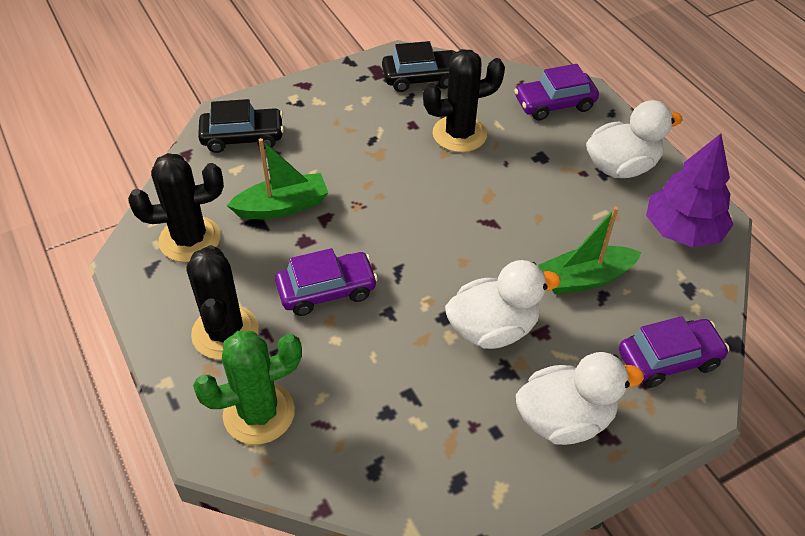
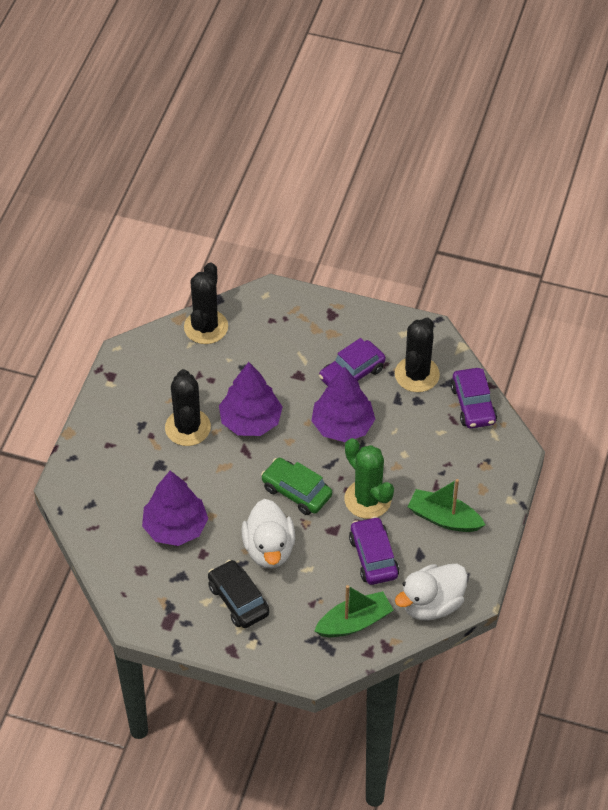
black car: 2 -> 1
green car: 0 -> 1
purple tree: 1 -> 3
white duck: 3 -> 2

